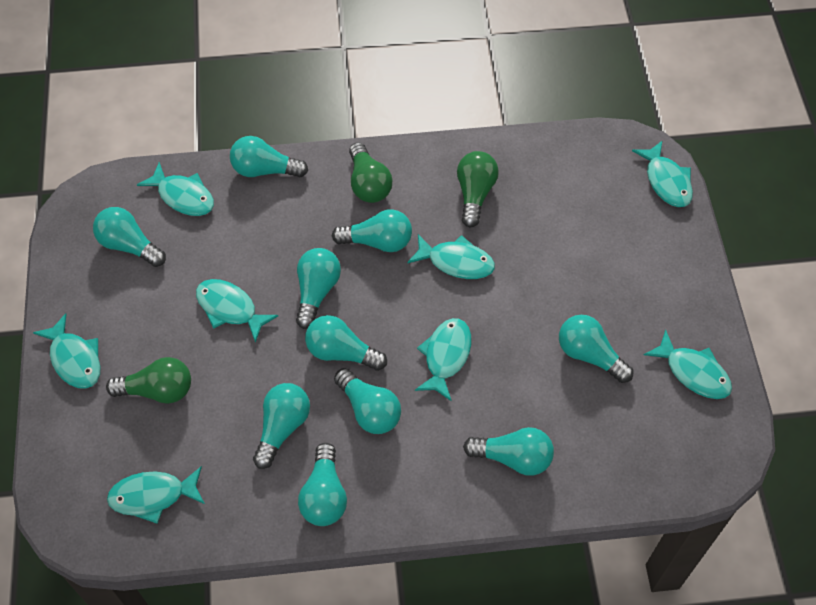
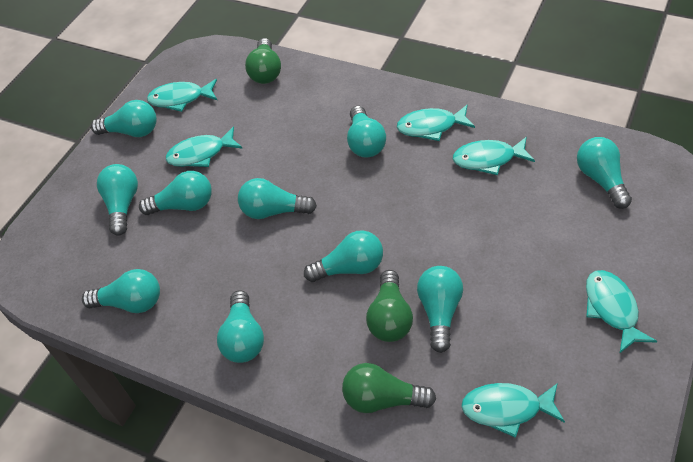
turquoise fish: 8 -> 6

